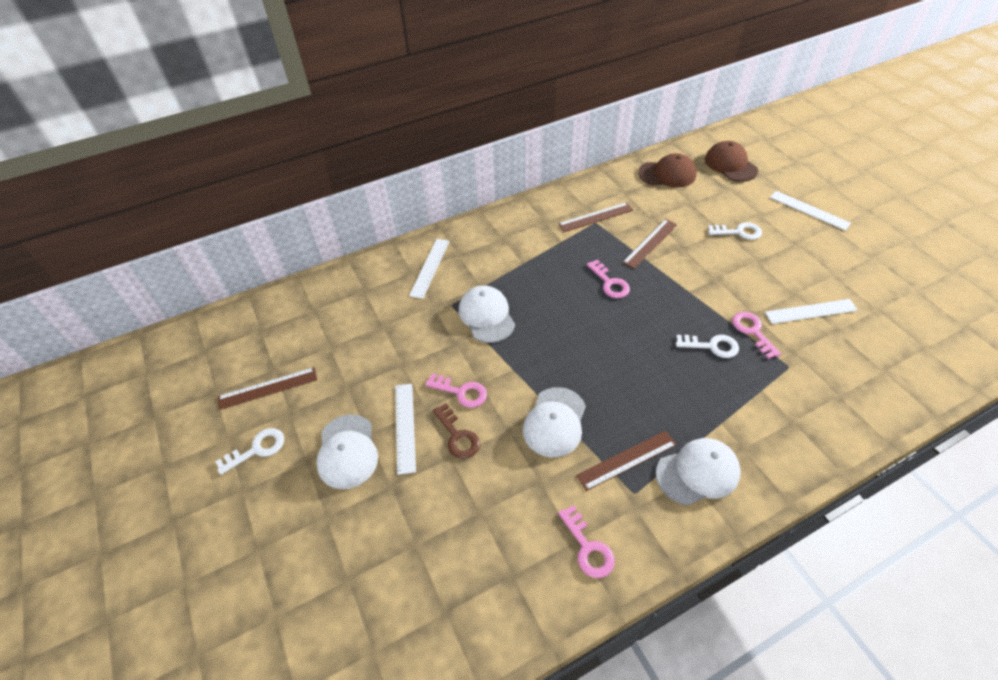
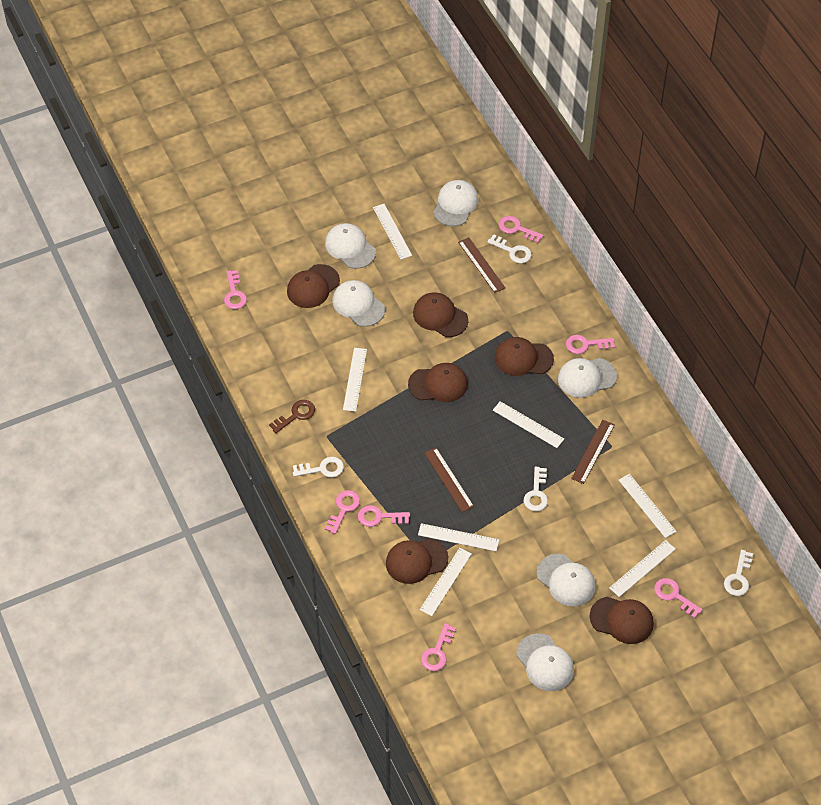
brown cap: 2 -> 6
brown ruler: 4 -> 3
pink key: 4 -> 7
white cap: 4 -> 6
white key: 3 -> 4
white ruler: 4 -> 7

